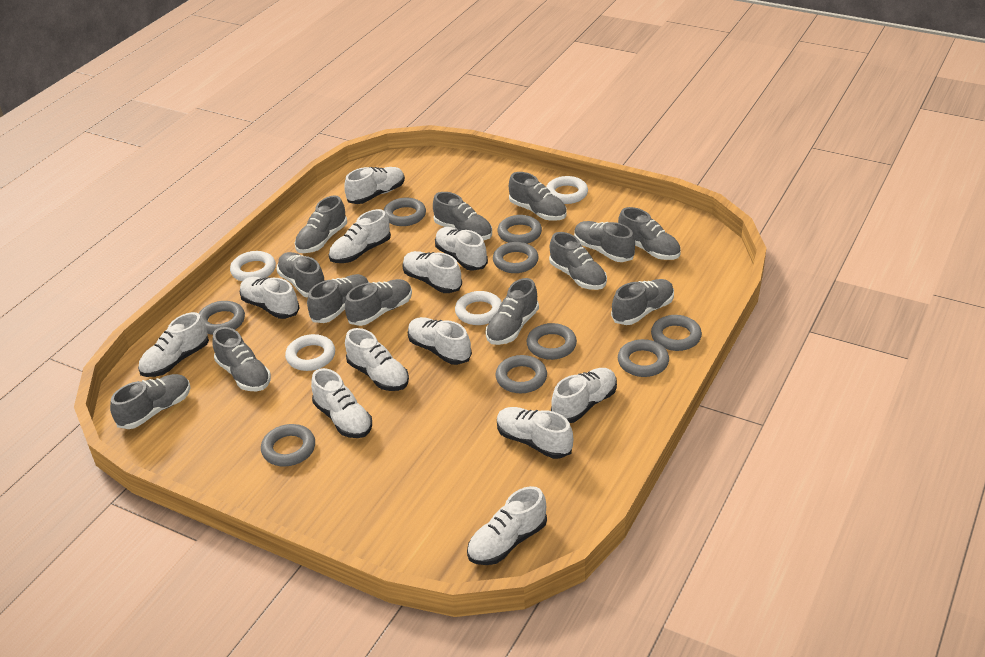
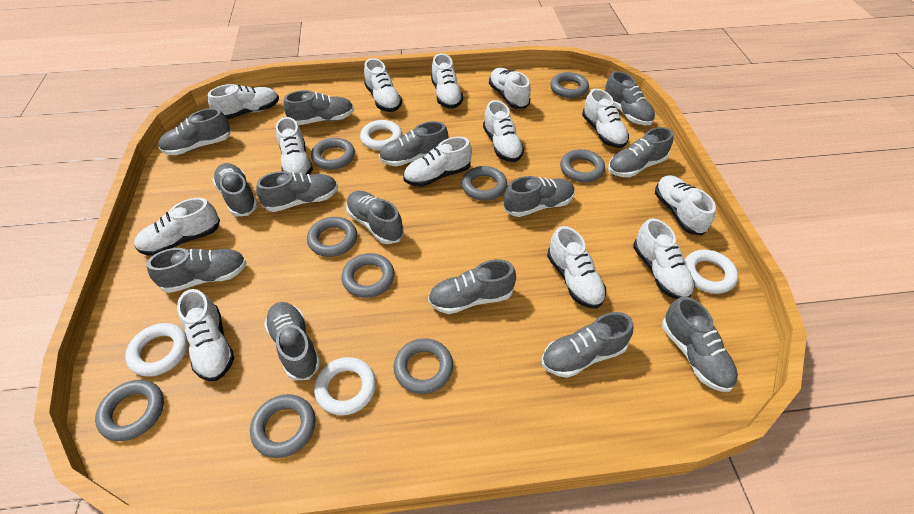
grey shoe: 13 -> 14
white shoe: 12 -> 13

